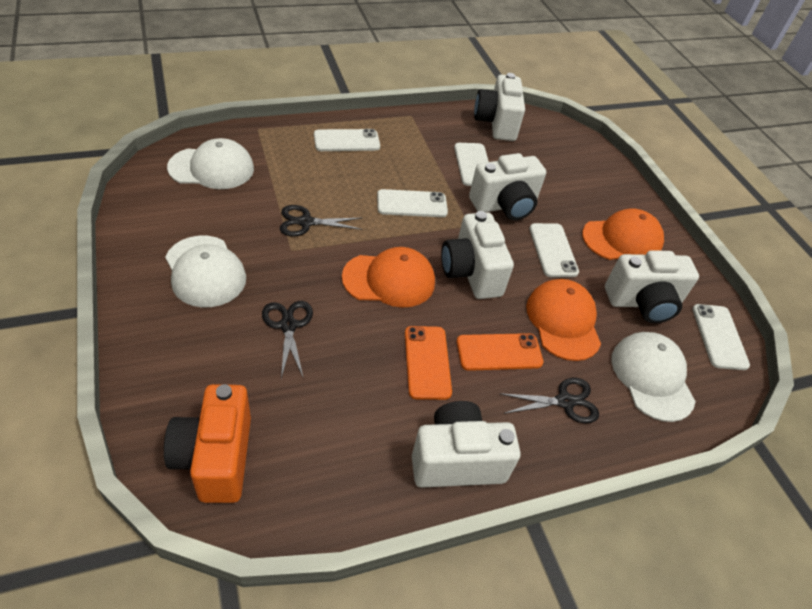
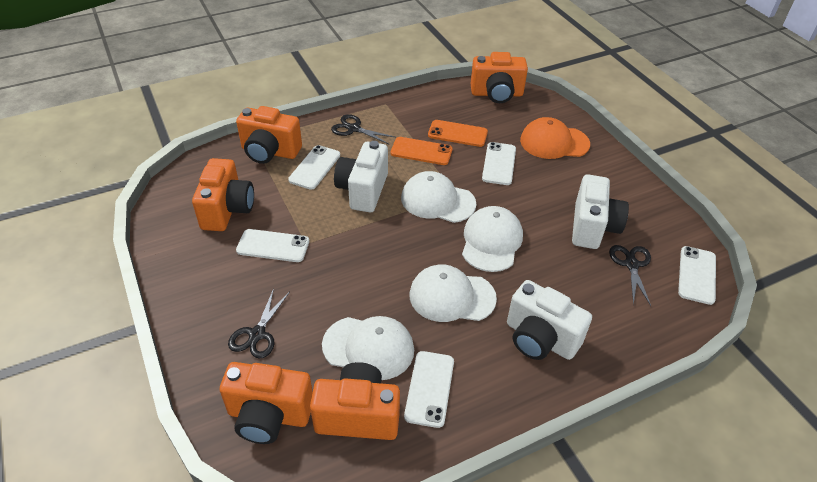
orange camera: 1 -> 5
orange cap: 3 -> 1
white camera: 5 -> 3
white cap: 3 -> 4

